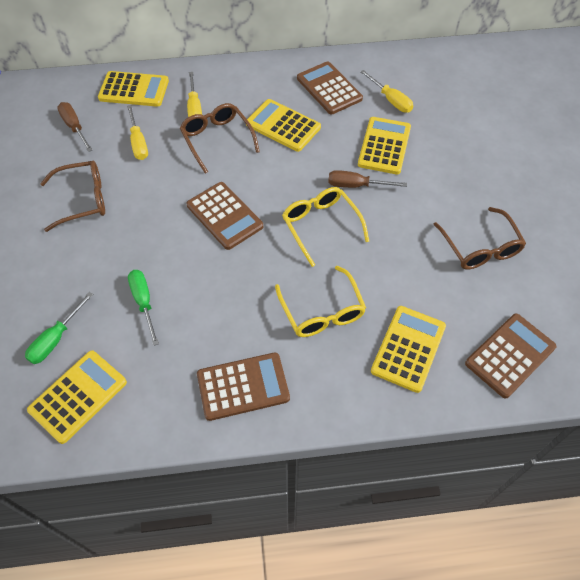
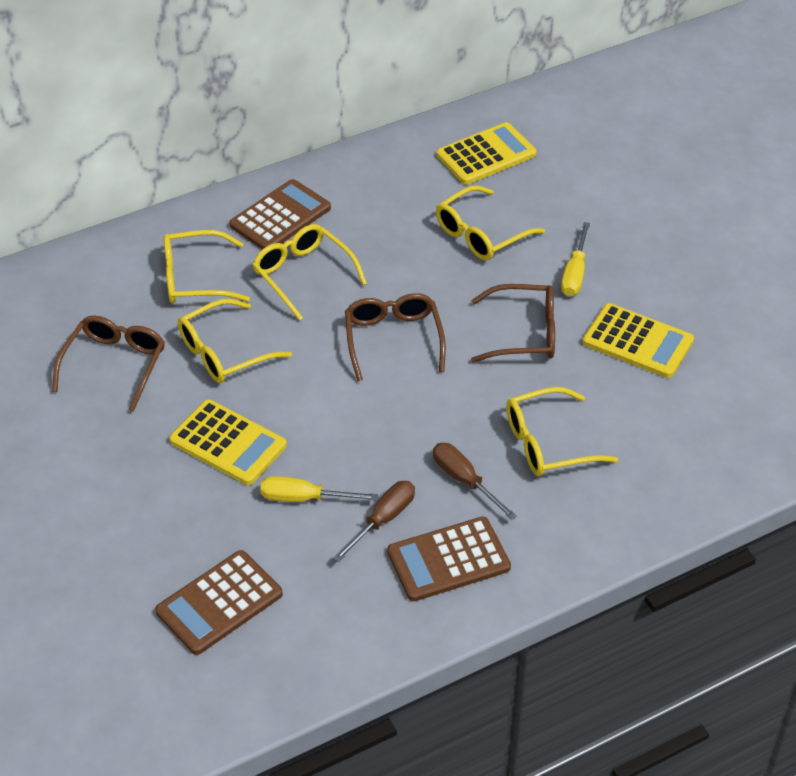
brown calculator: 4 -> 3
green screwdriver: 2 -> 0
yellow calculator: 5 -> 3
yellow glasses: 2 -> 5
yellow screwdriver: 3 -> 2

